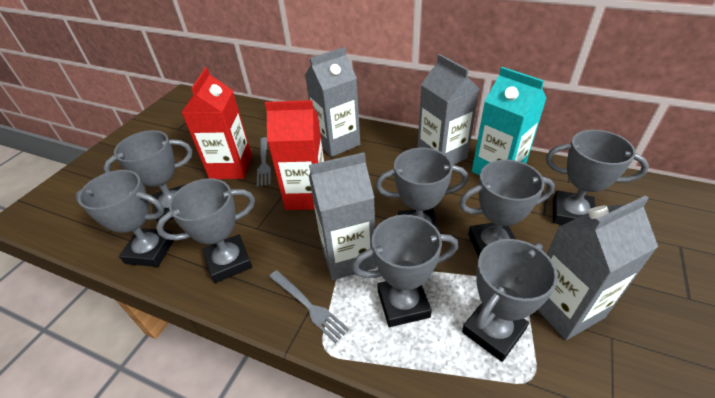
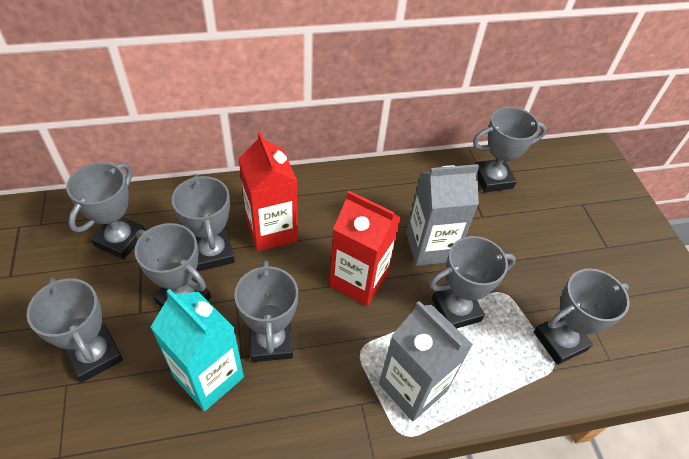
grey carton: 4 -> 2
grey fork: 2 -> 0

